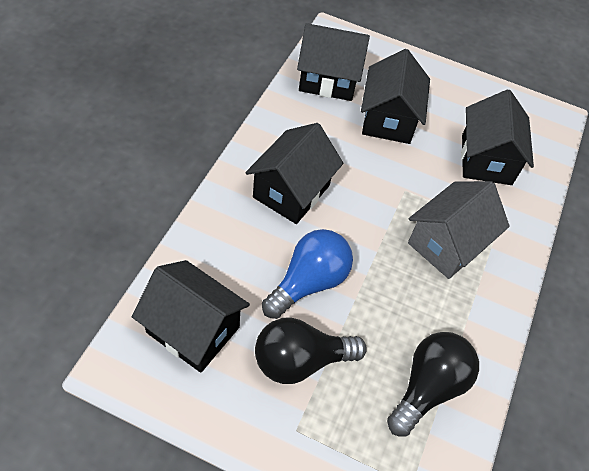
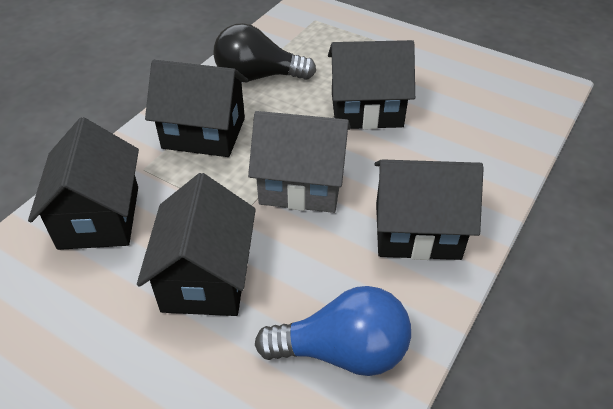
black light bulb: 2 -> 1

